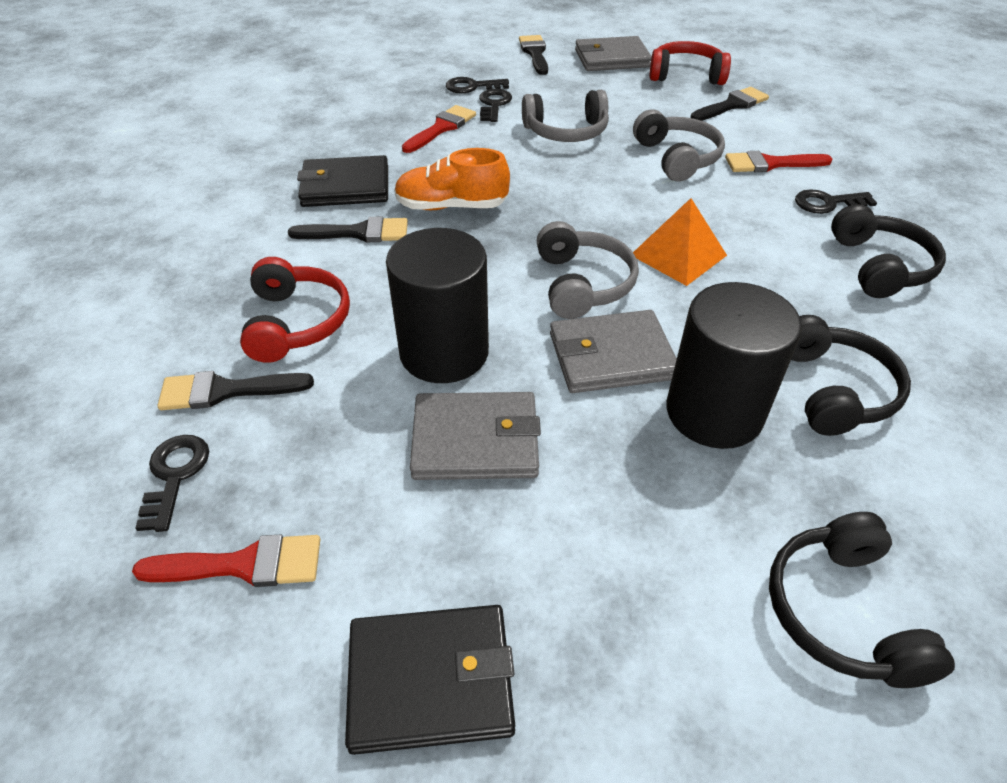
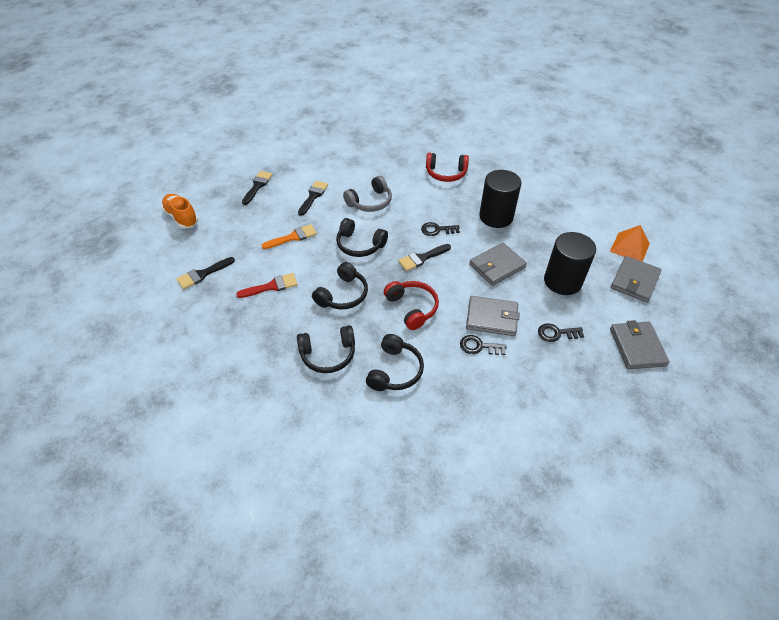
black headphones: 3 -> 4
black key: 4 -> 3
black wallet: 2 -> 0
grey headphones: 3 -> 1
grey wallet: 3 -> 4
orange brush: 0 -> 1
red brush: 3 -> 1

